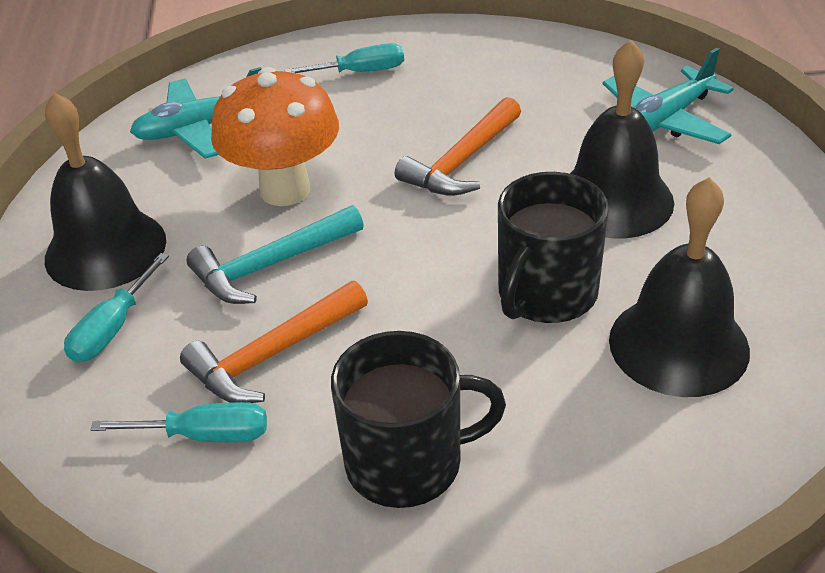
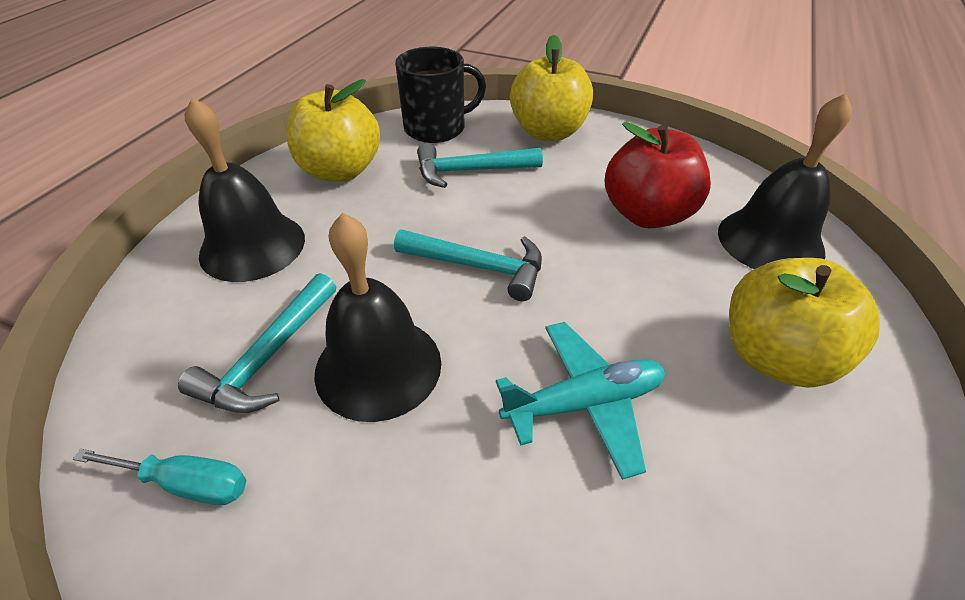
black mug: 2 -> 1
orange hammer: 2 -> 0
orange mushroom: 1 -> 0
red apple: 0 -> 1
turquoise hammer: 1 -> 3
turquoise plane: 2 -> 1
turquoise screwdriver: 3 -> 1
yellow apple: 0 -> 3

